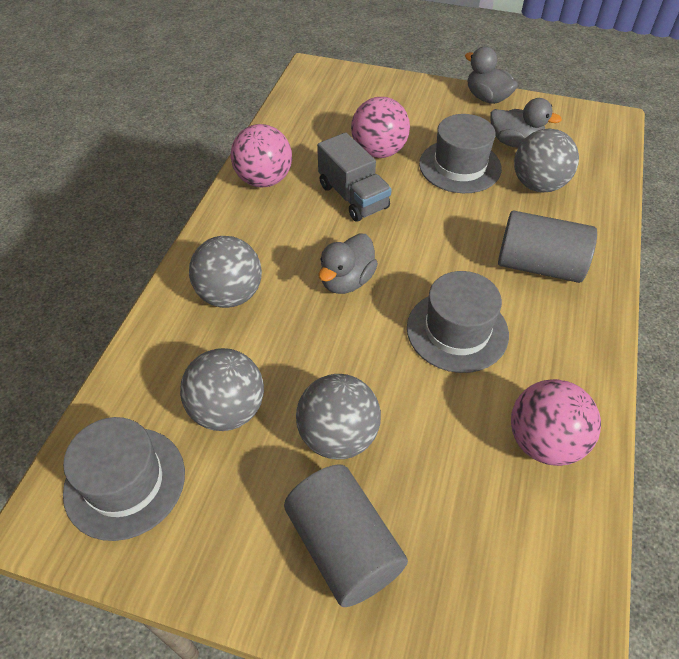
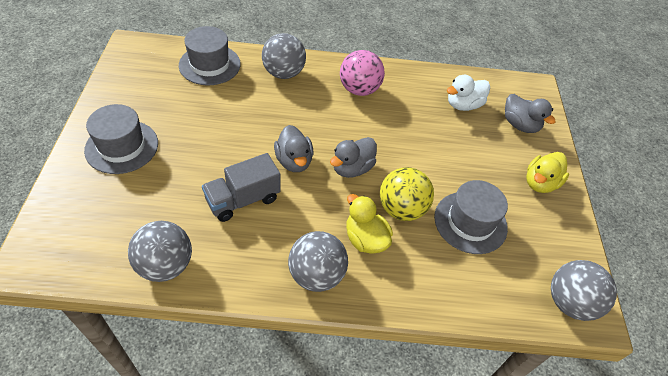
grey cylinder: 2 -> 0
pink ball: 3 -> 1
white duck: 0 -> 1
yellow ball: 0 -> 1
yellow duck: 0 -> 2

